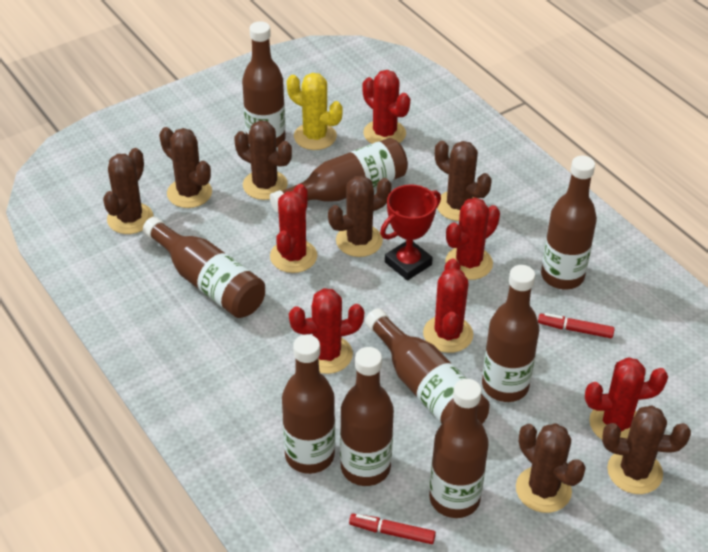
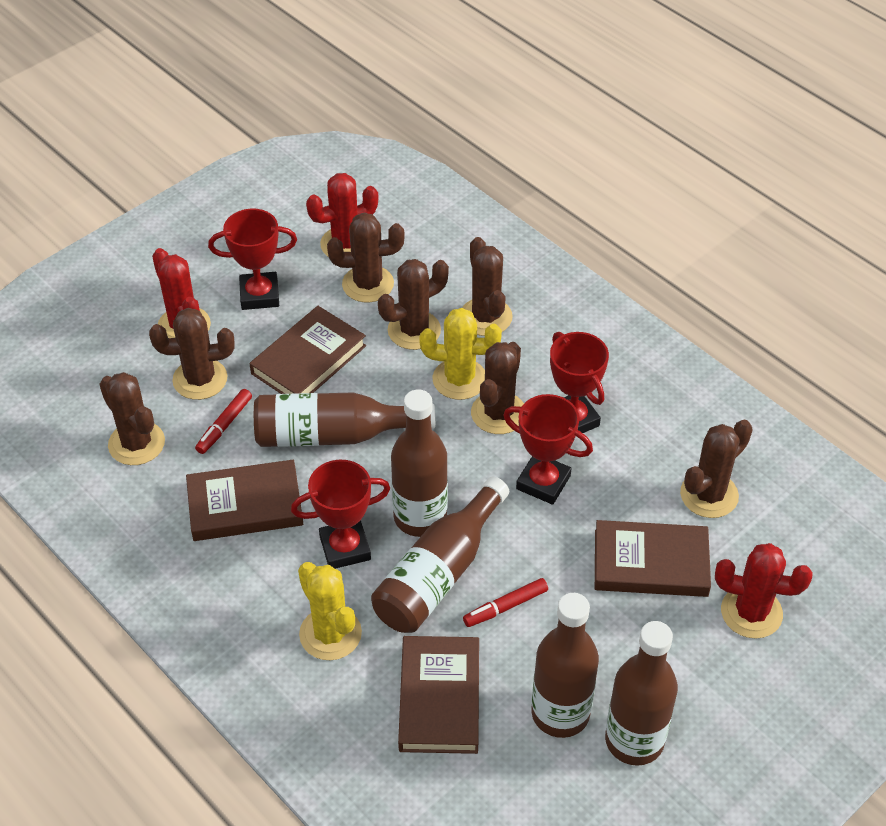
brown book: 0 -> 4
brown bottle: 9 -> 5
red cactus: 6 -> 3
red trophy: 1 -> 4
yellow cactus: 1 -> 2

